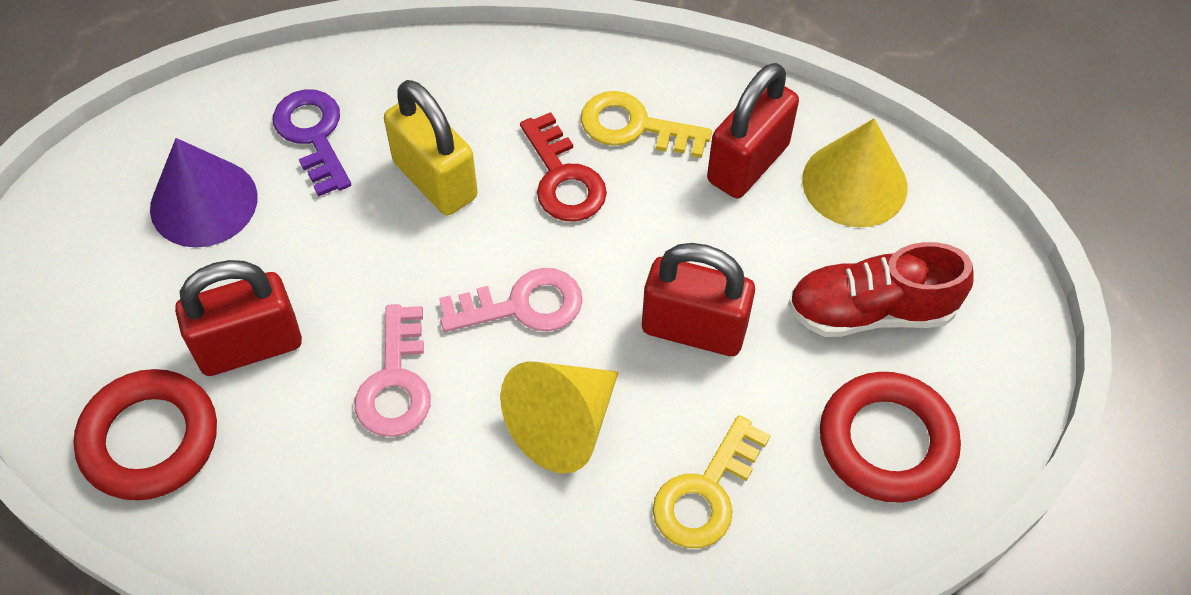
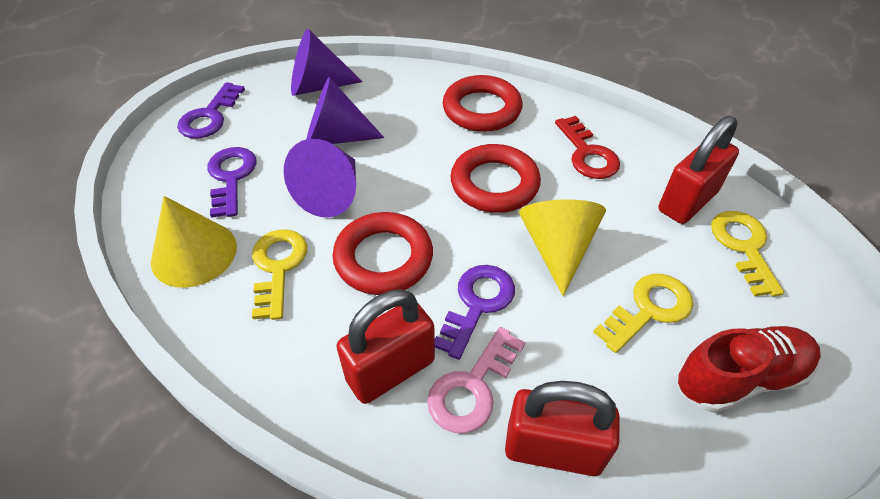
pink key: 2 -> 1
purple cone: 1 -> 3
purple key: 1 -> 3
red ring: 2 -> 3
yellow key: 2 -> 3
yellow padlock: 1 -> 0

